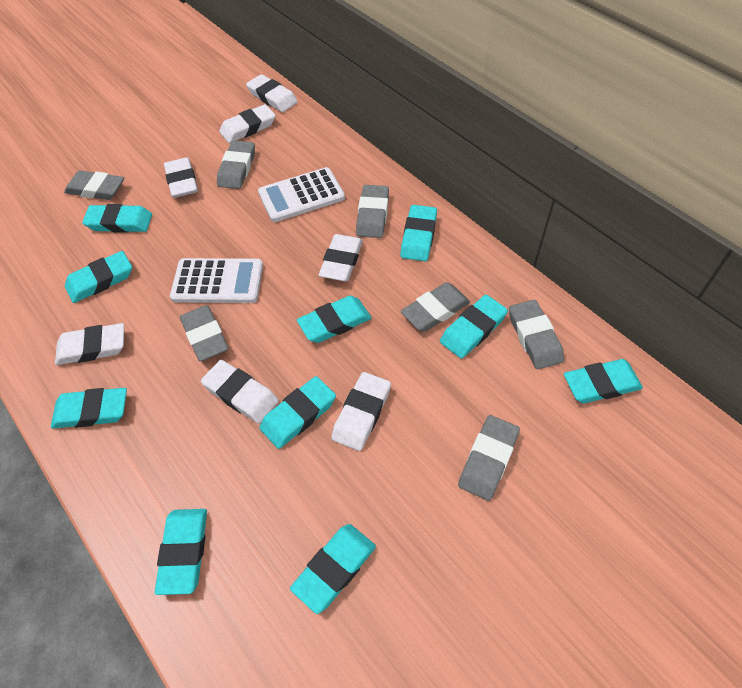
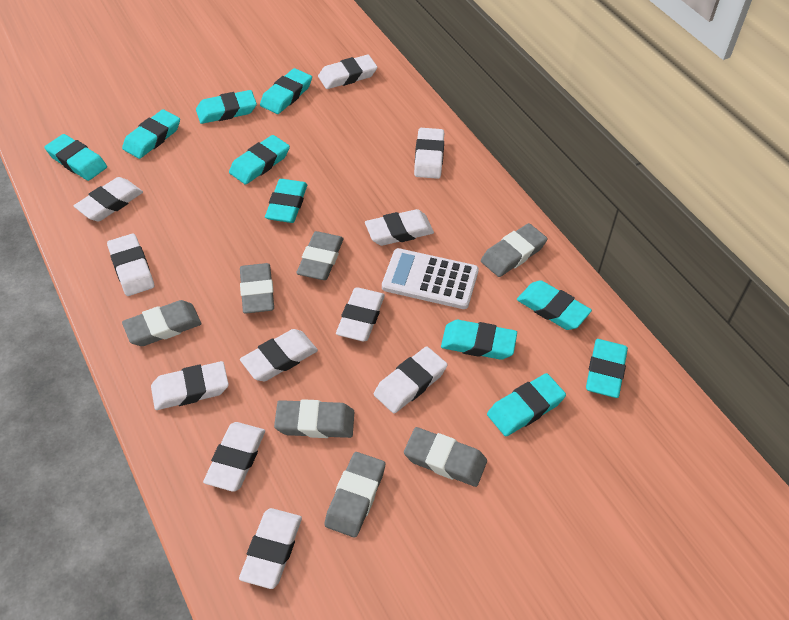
white calculator: 2 -> 1
white eraser: 7 -> 11

